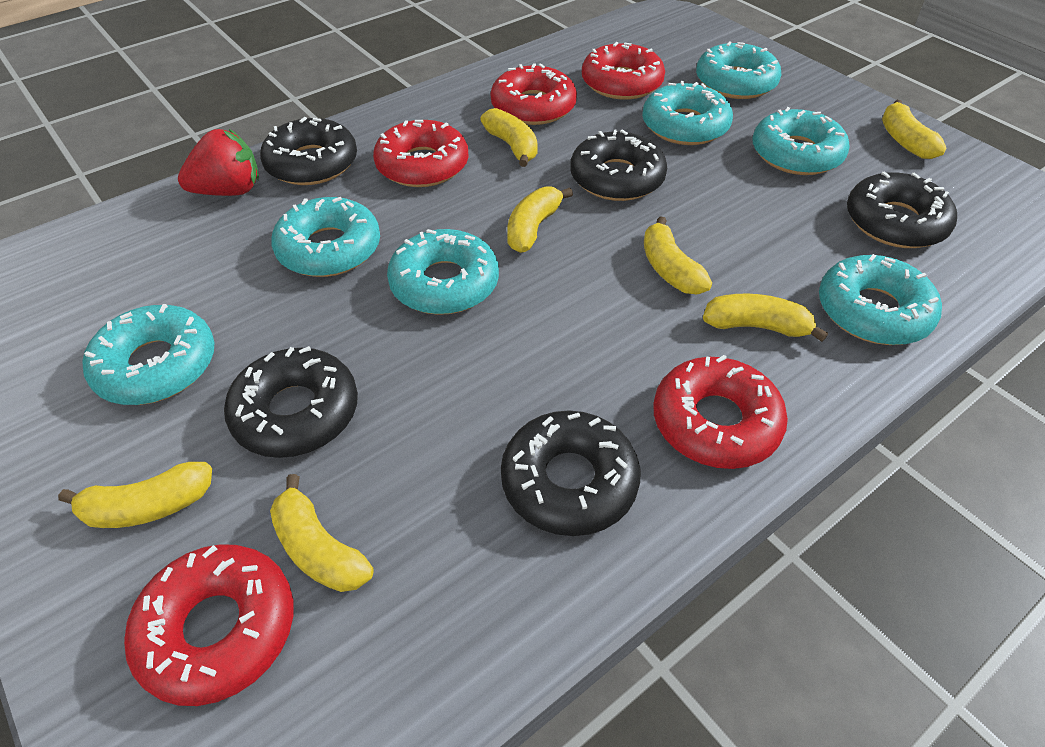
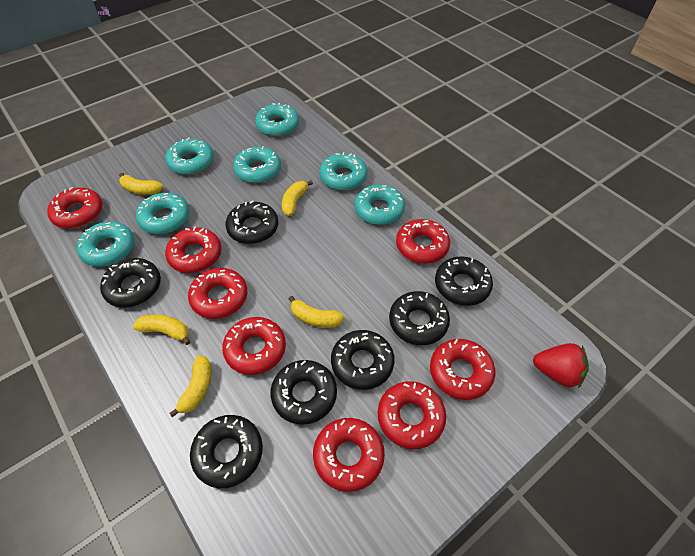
black donut: 5 -> 7
red donut: 5 -> 8
yellow banana: 7 -> 5

